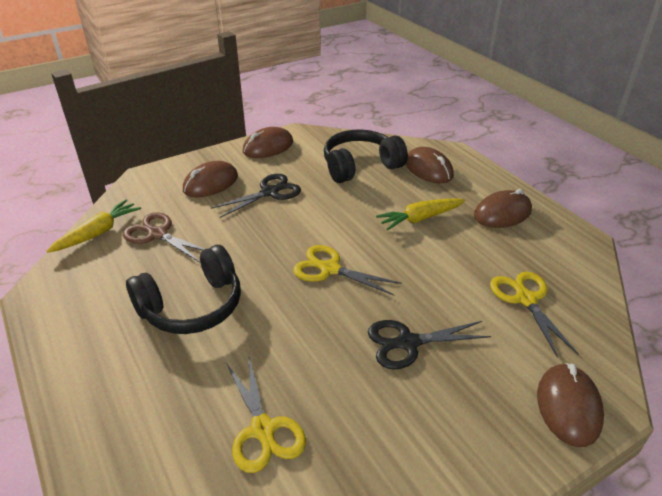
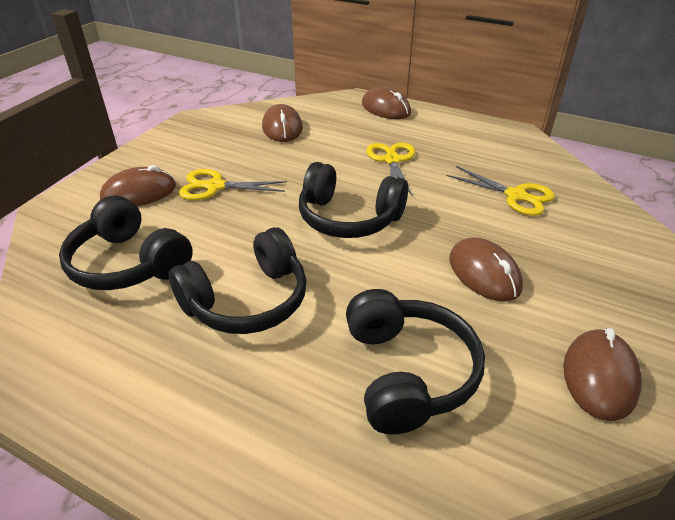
black headphones: 2 -> 4
black scissors: 2 -> 0
brown scissors: 1 -> 0
yellow carrot: 2 -> 0

